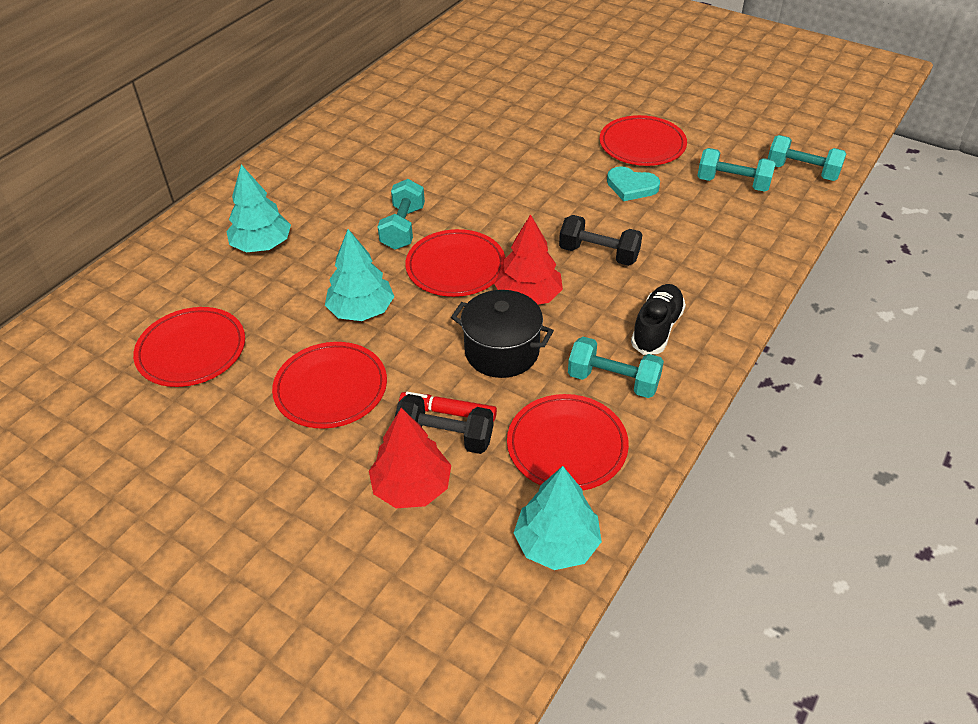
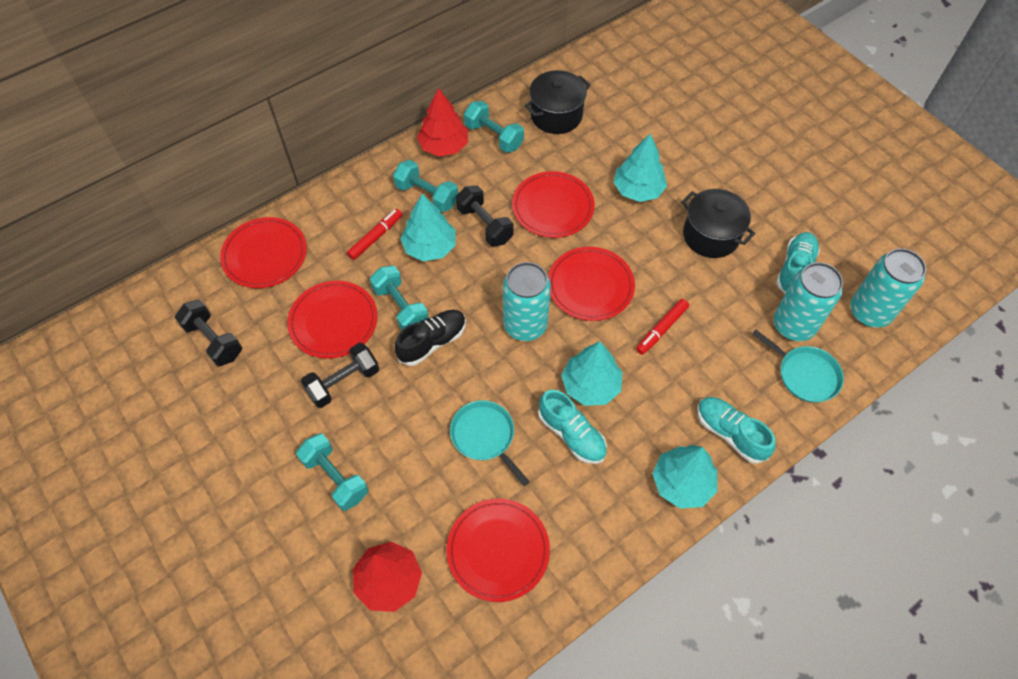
black dumbbell: 2 -> 3
black pot: 1 -> 2
red marker: 1 -> 2
turquoise can: 0 -> 3
turquoise heart: 1 -> 0
turquoise pan: 0 -> 2
turquoise shoe: 0 -> 3
turquoise tree: 3 -> 4

